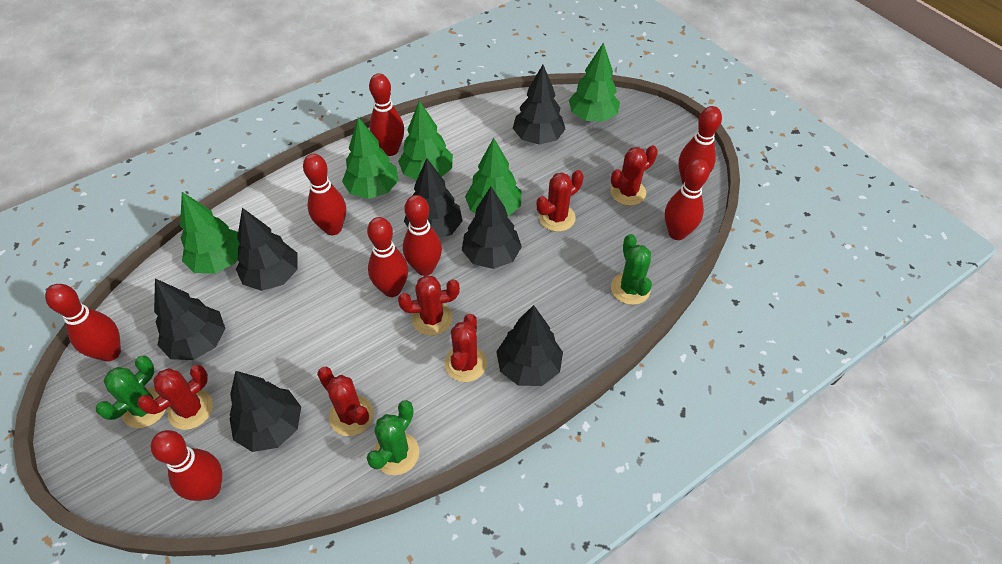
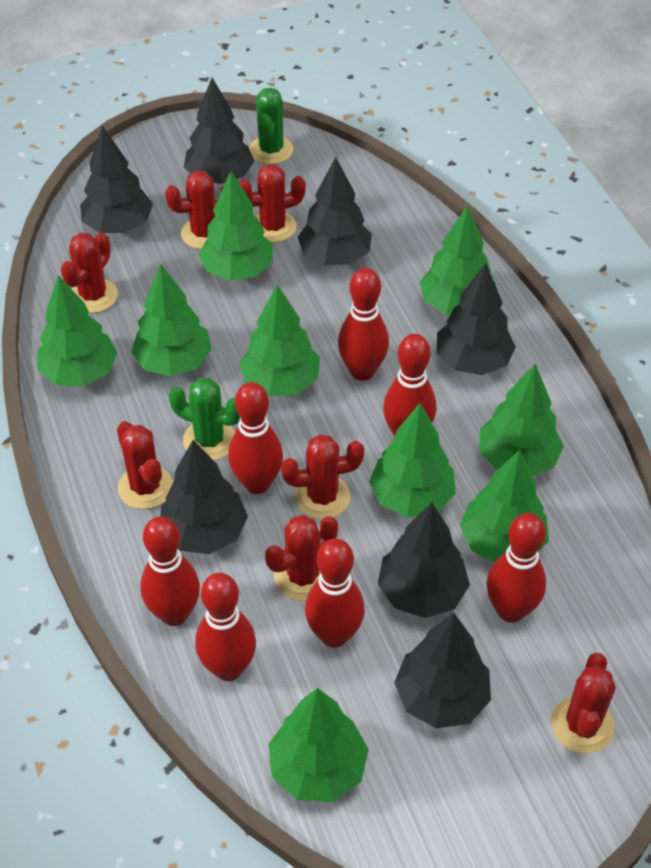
green cactus: 3 -> 2
green tree: 5 -> 9
red bowling pin: 8 -> 7
red cactus: 6 -> 7

